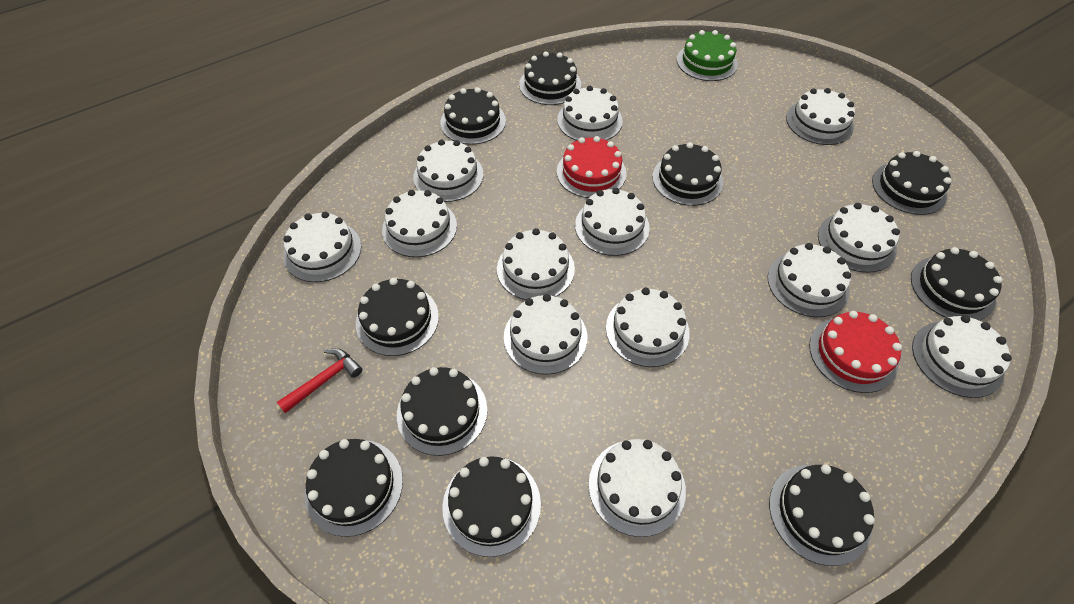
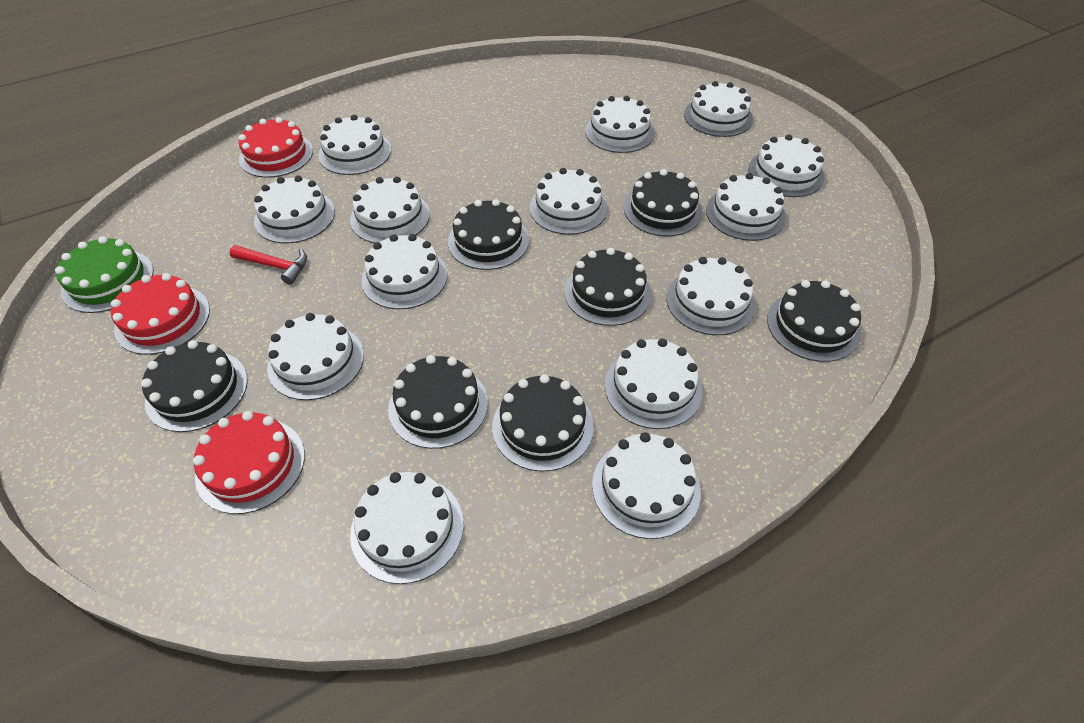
black cake: 10 -> 7
red cake: 2 -> 3
white cake: 13 -> 14

